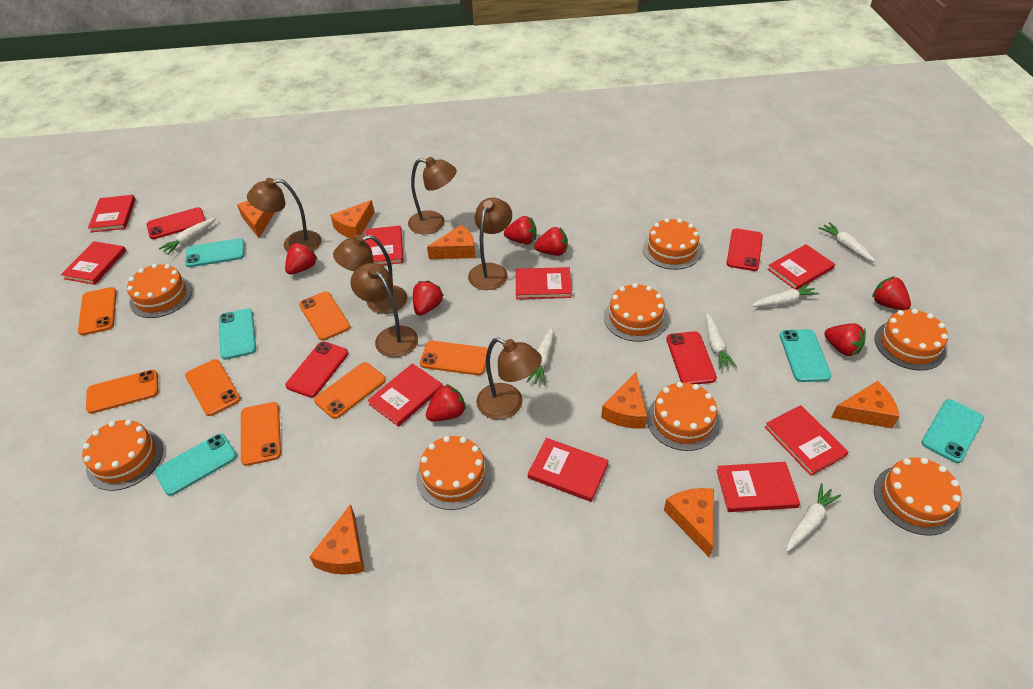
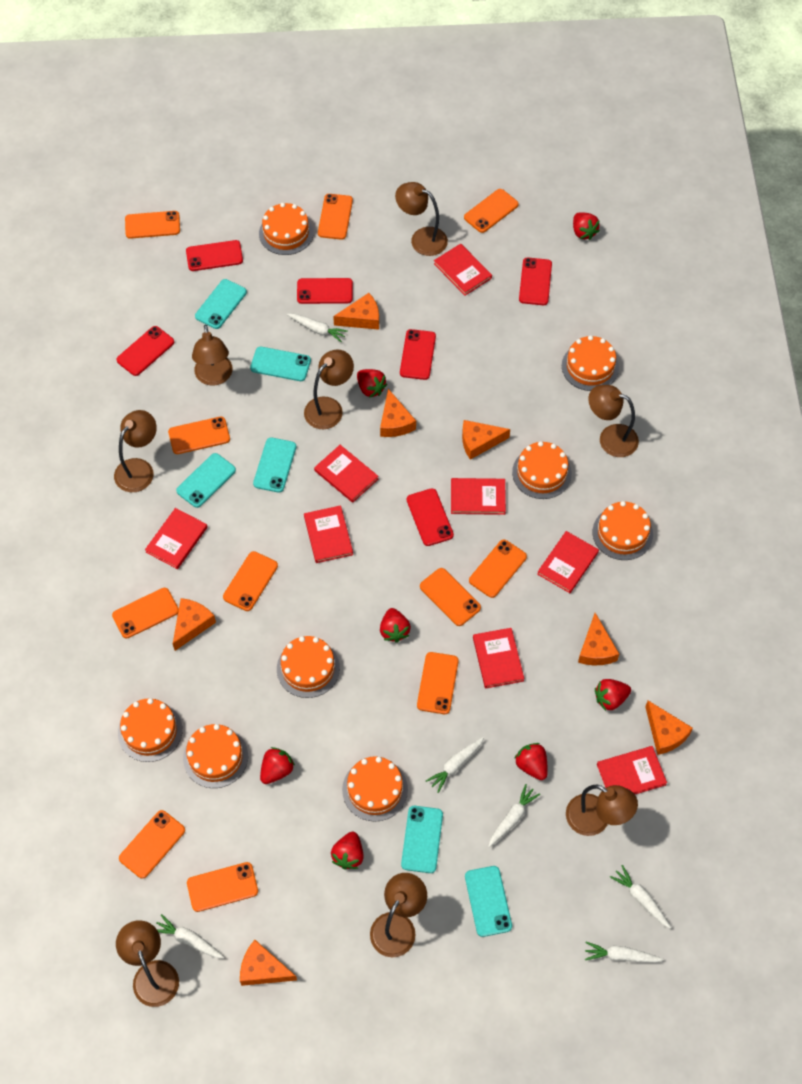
brown lamp: 6 -> 8
orange phone: 7 -> 11
red book: 9 -> 8
red phone: 4 -> 6
turquoise phone: 5 -> 6

